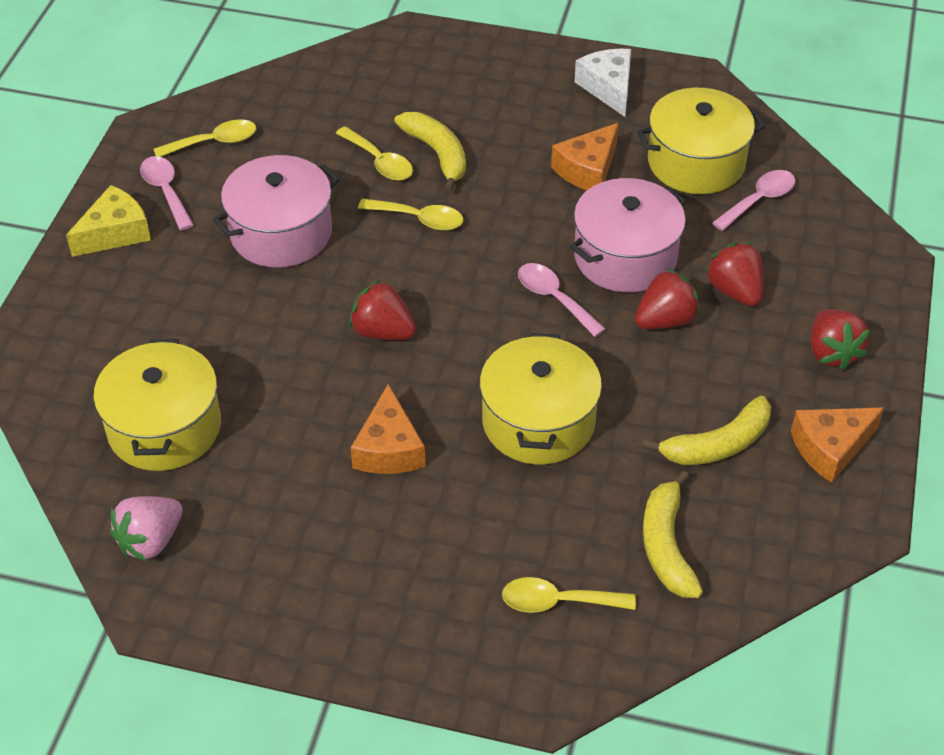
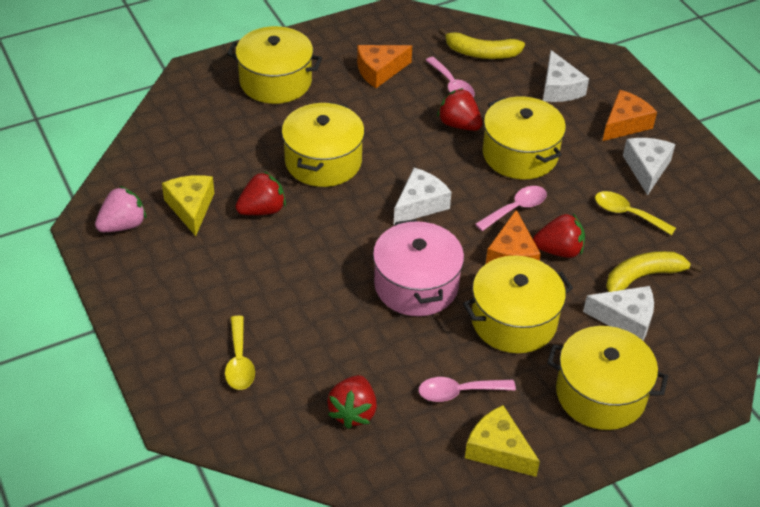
pink pot: 2 -> 1
white cheese: 1 -> 4
yellow banana: 3 -> 2
yellow cheese: 1 -> 2
yellow pot: 3 -> 5
yellow spoon: 4 -> 2

